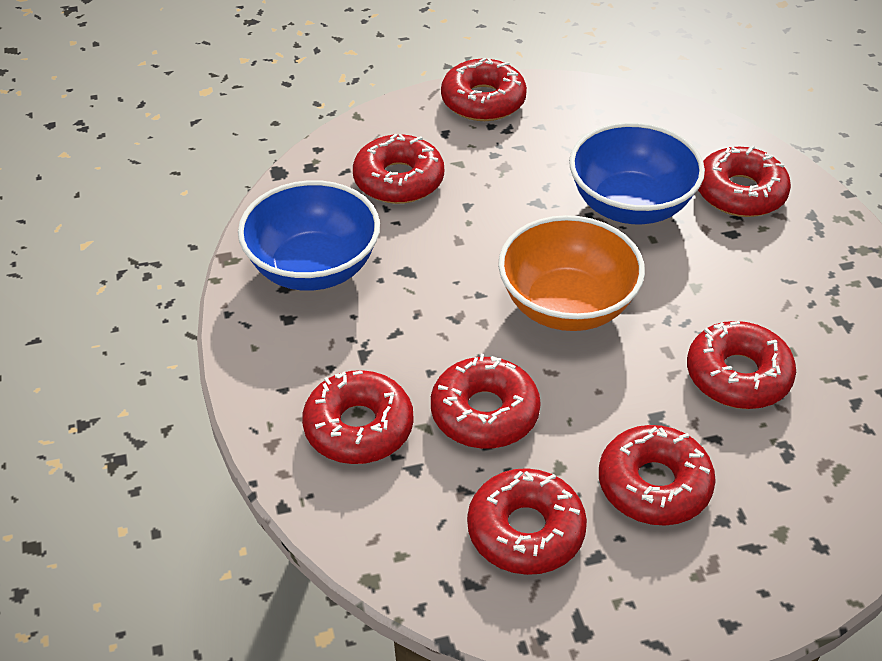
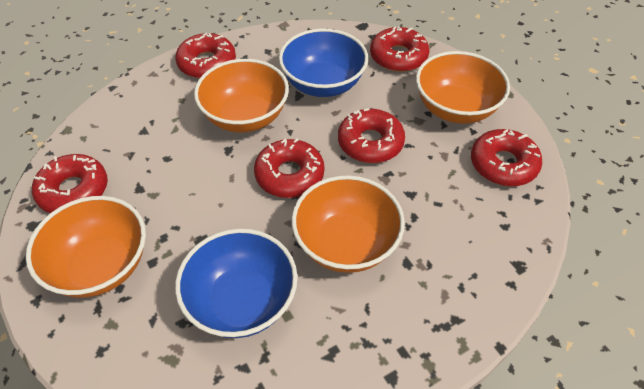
orange bowl: 1 -> 4
red donut: 8 -> 6

